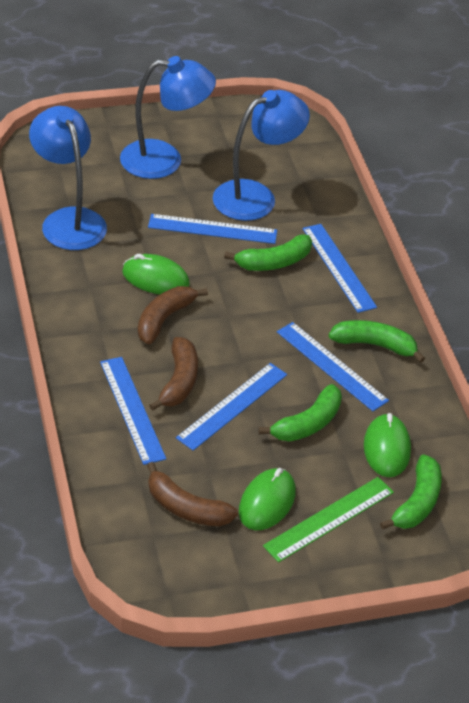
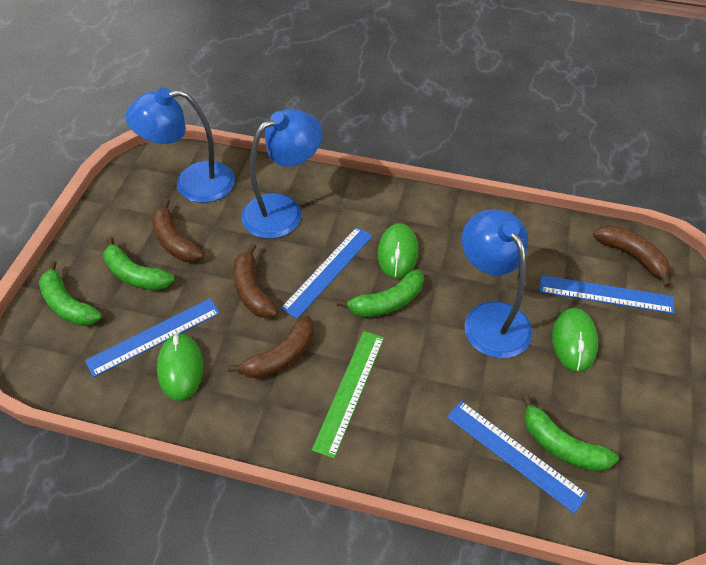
blue ruler: 5 -> 4
brown banana: 3 -> 4

